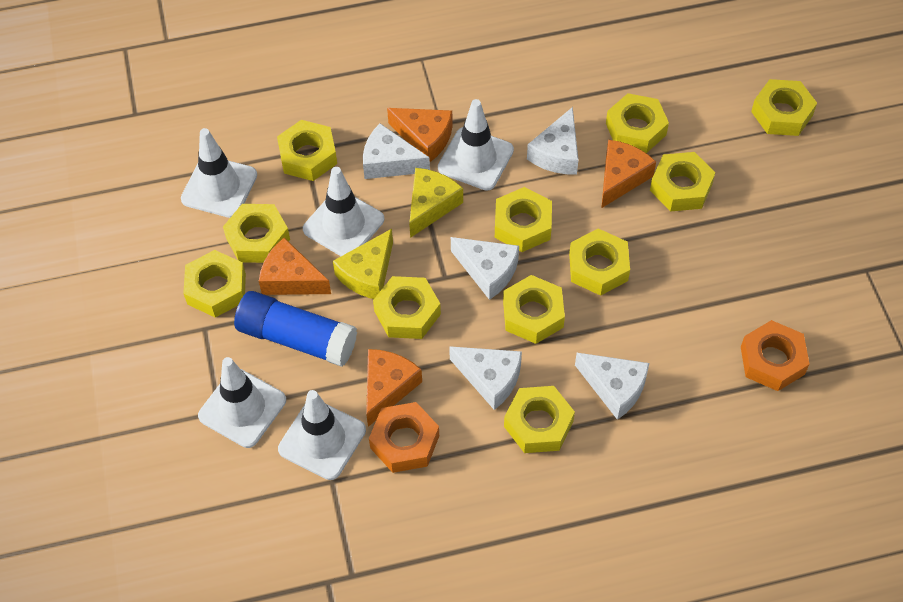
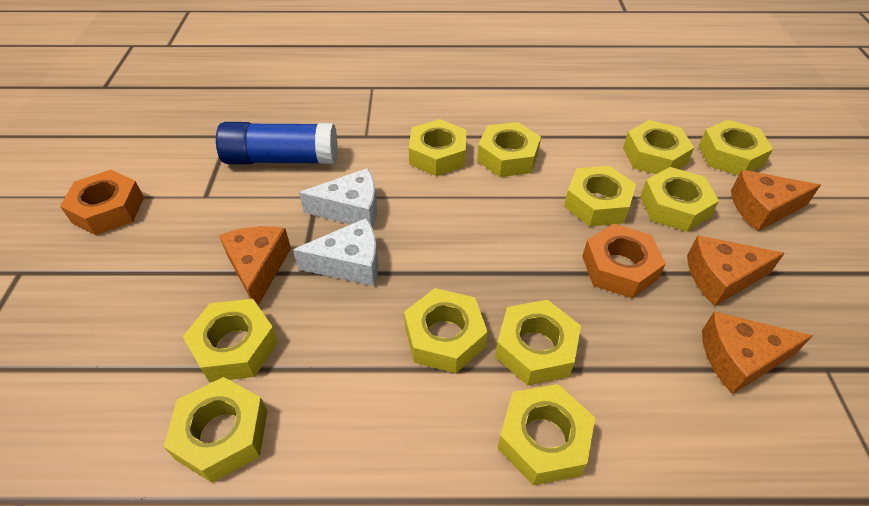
white cheese: 5 -> 2
white traffic cone: 5 -> 0
yellow cheese: 2 -> 0

